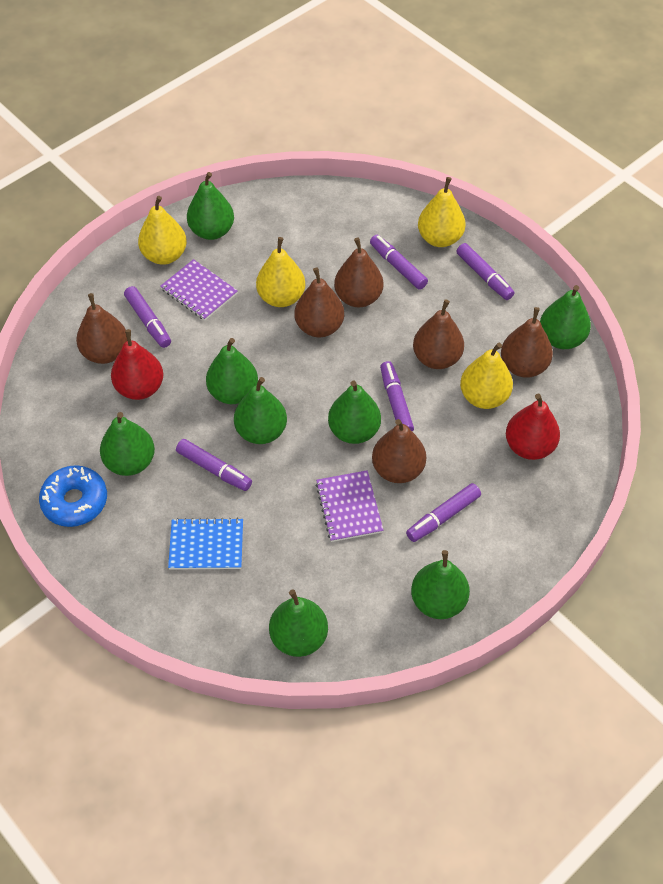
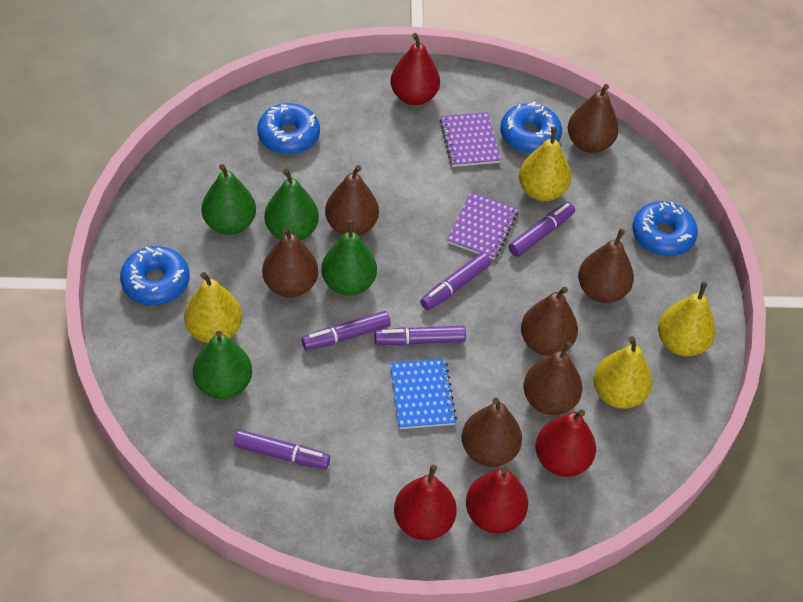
blue donut: 1 -> 4
brown pear: 6 -> 7
green pear: 8 -> 4
purple marker: 6 -> 5
red pear: 2 -> 4

